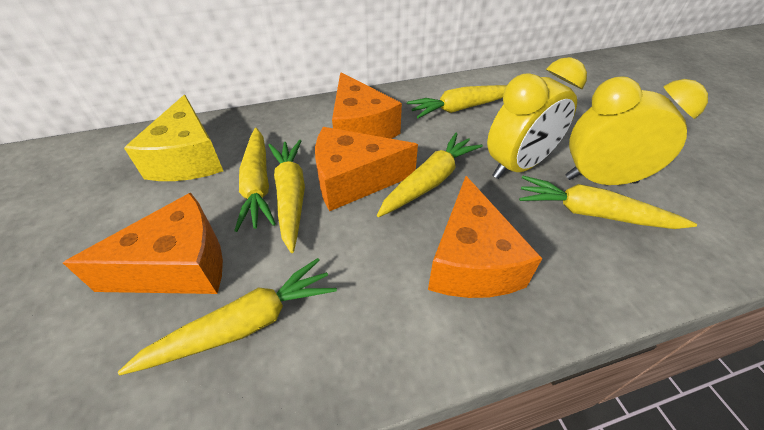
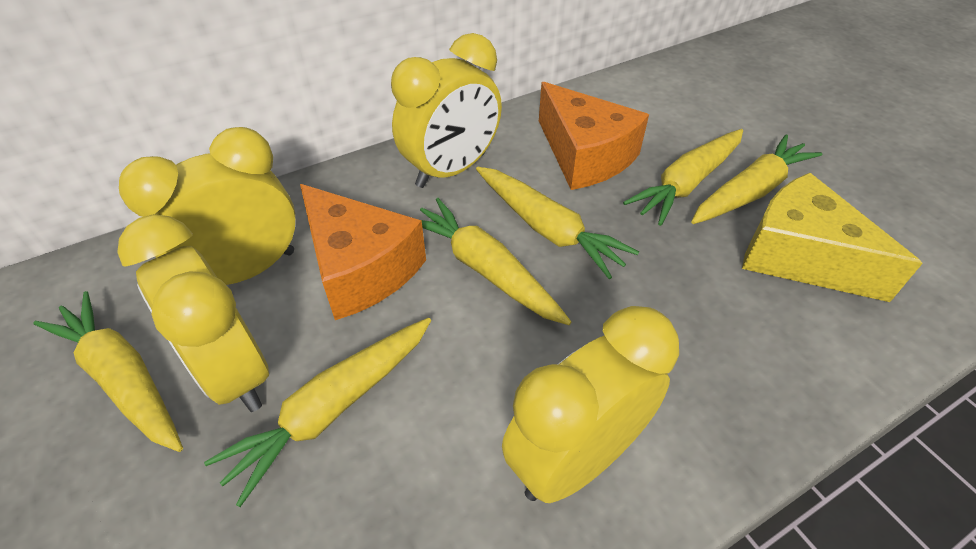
orange cheese: 4 -> 2
yellow clock: 2 -> 4

